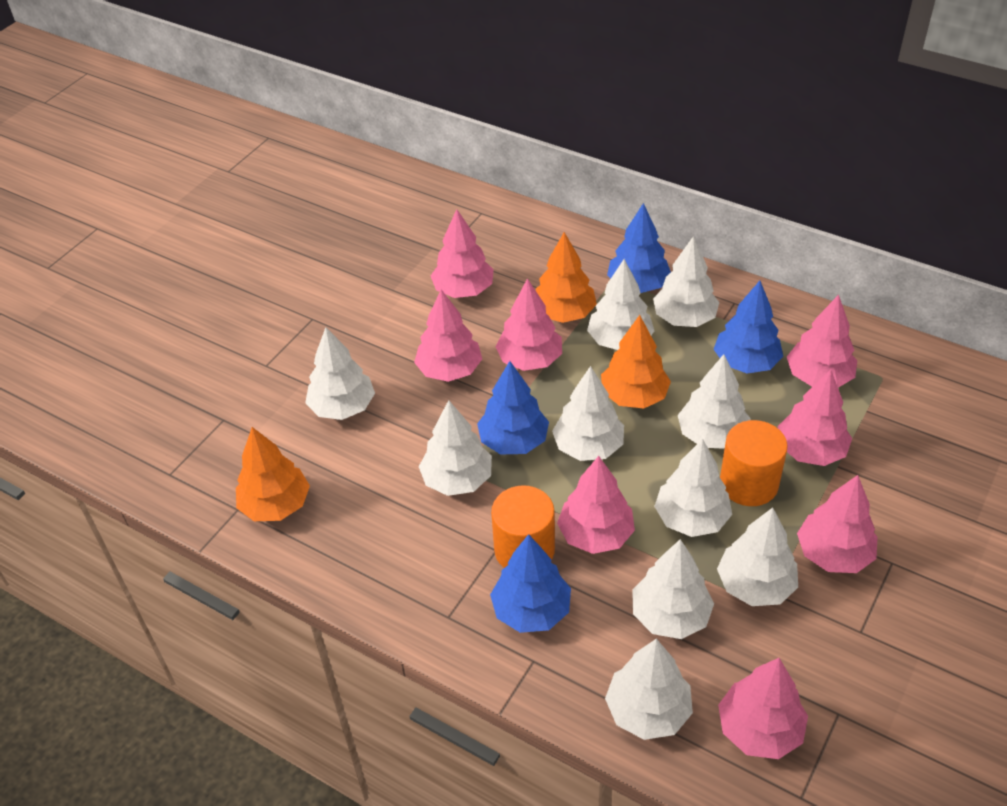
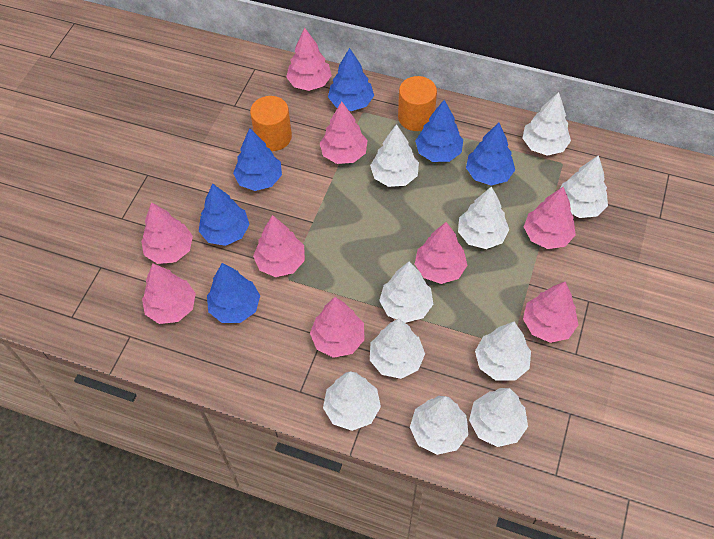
blue tree: 4 -> 6
orange tree: 3 -> 0
pink tree: 8 -> 9

